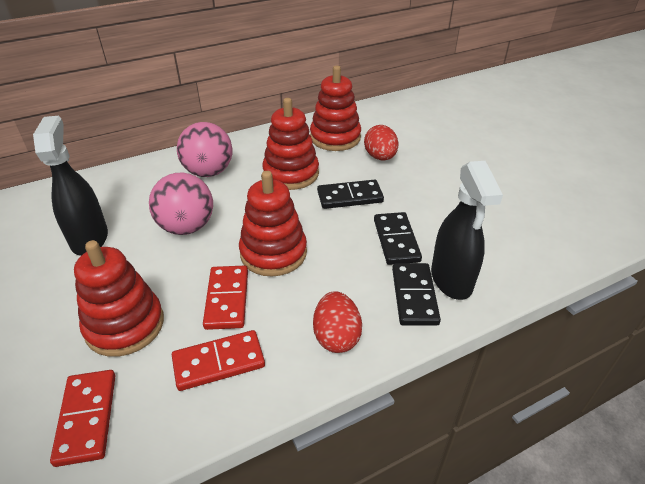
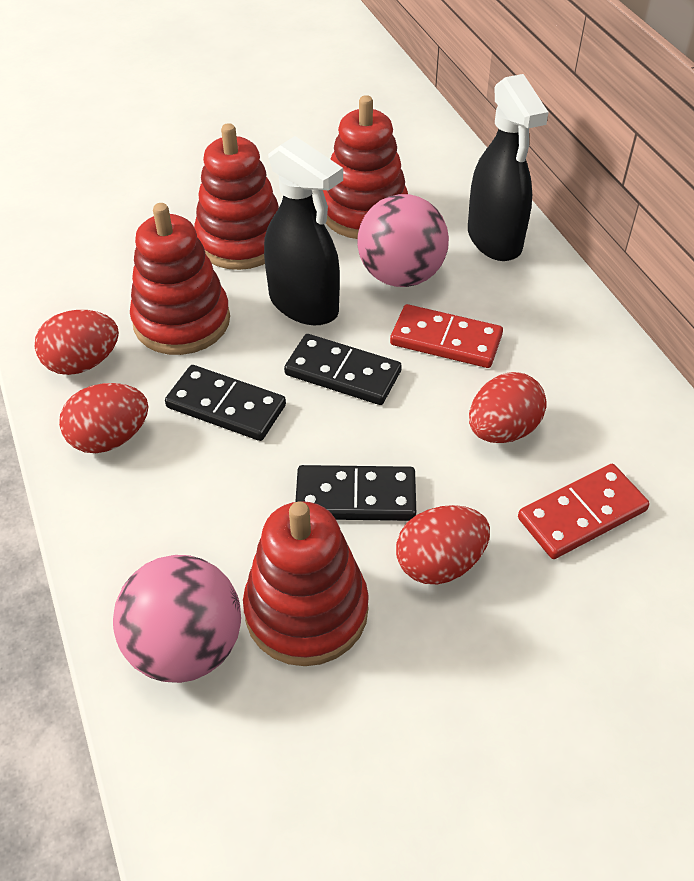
red domino: 3 -> 2
red egg: 2 -> 4

